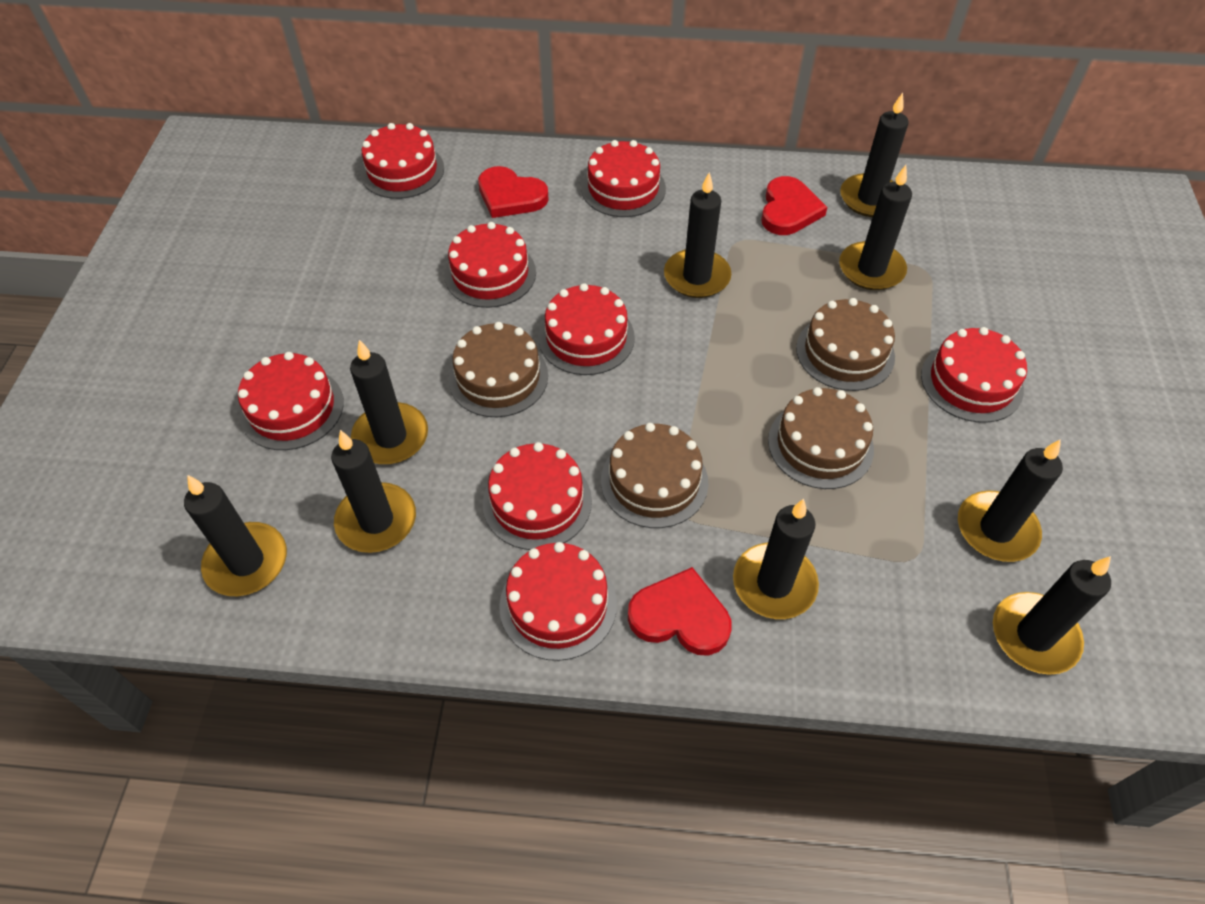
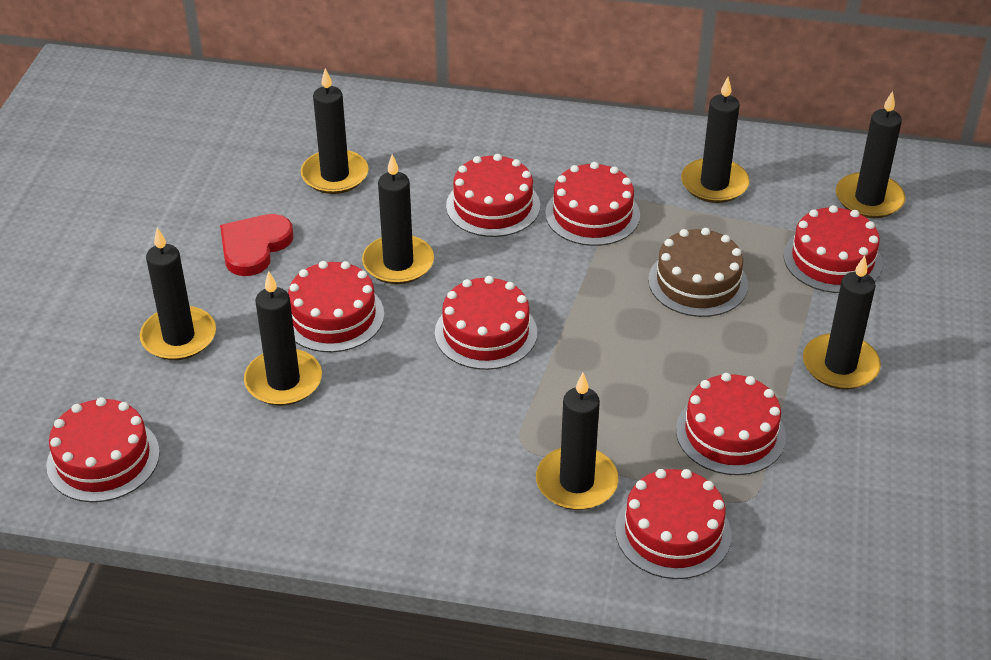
black candle: 9 -> 8
brown cake: 4 -> 1
red heart: 3 -> 1

